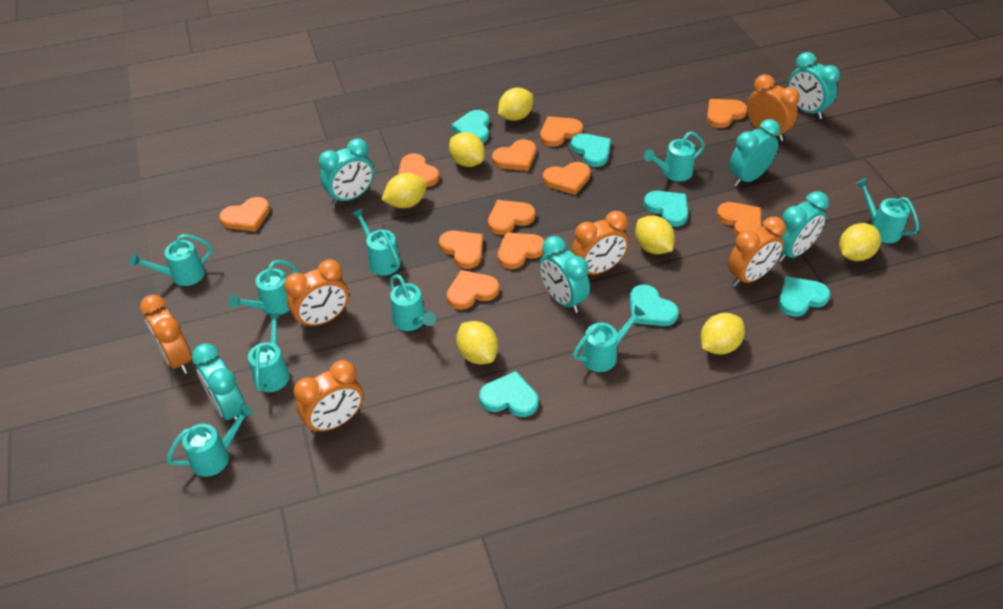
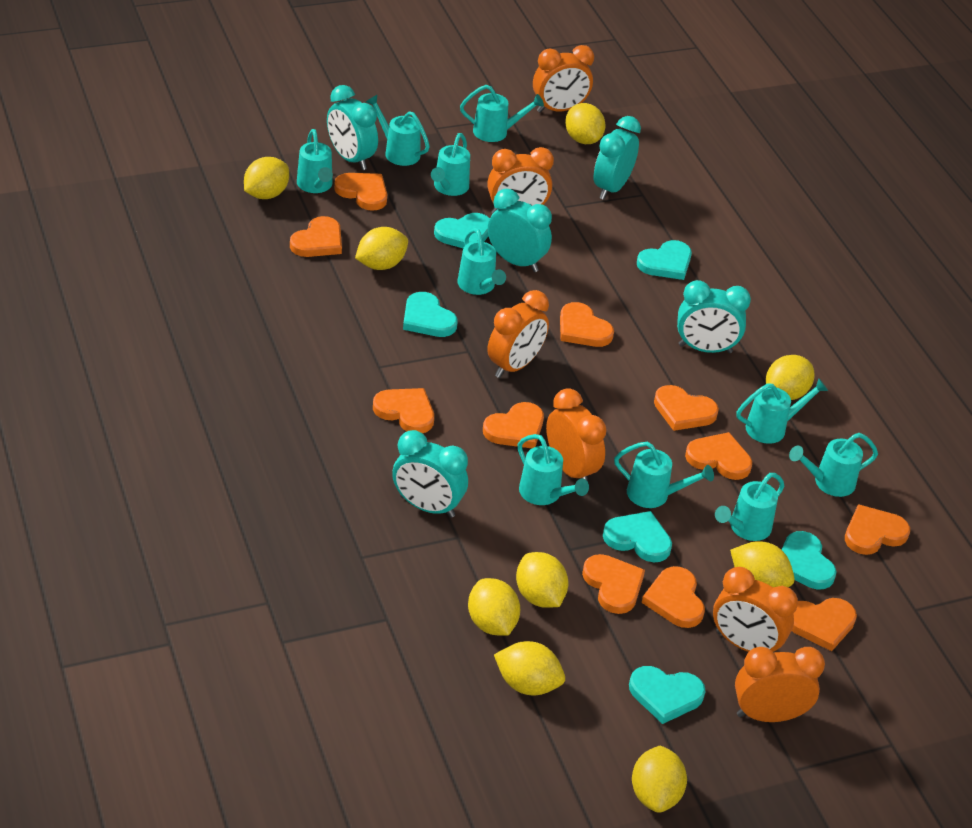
turquoise clock: 6 -> 5
turquoise watering can: 9 -> 10
yellow lemon: 7 -> 9

